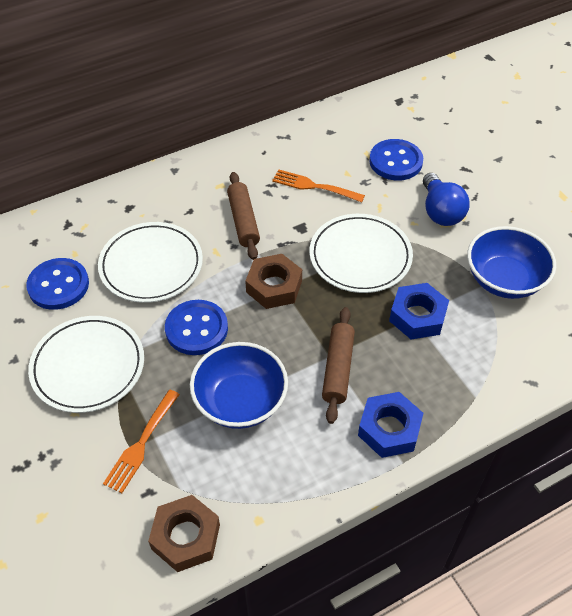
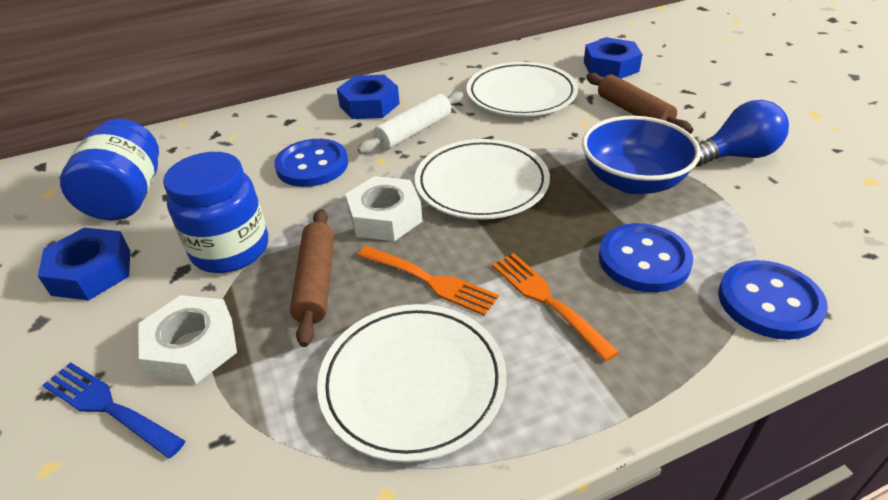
blue bowl: 2 -> 1
blue fork: 0 -> 1
blue jar: 0 -> 2
blue nut: 2 -> 3
brown nut: 2 -> 0
white nut: 0 -> 2
white rolling pin: 0 -> 1

